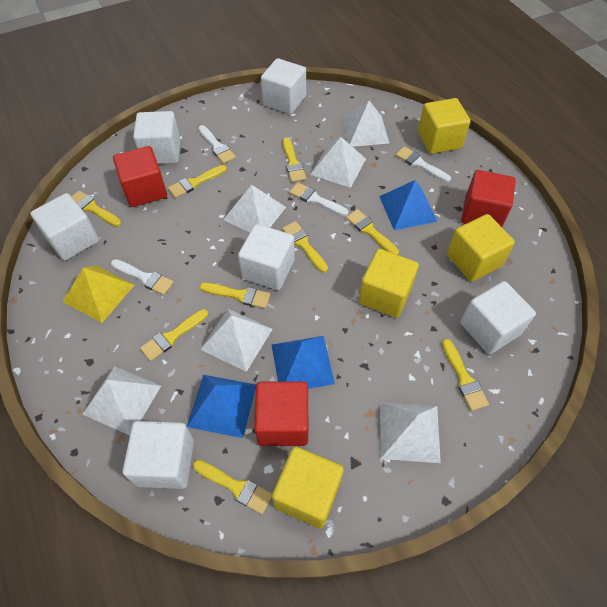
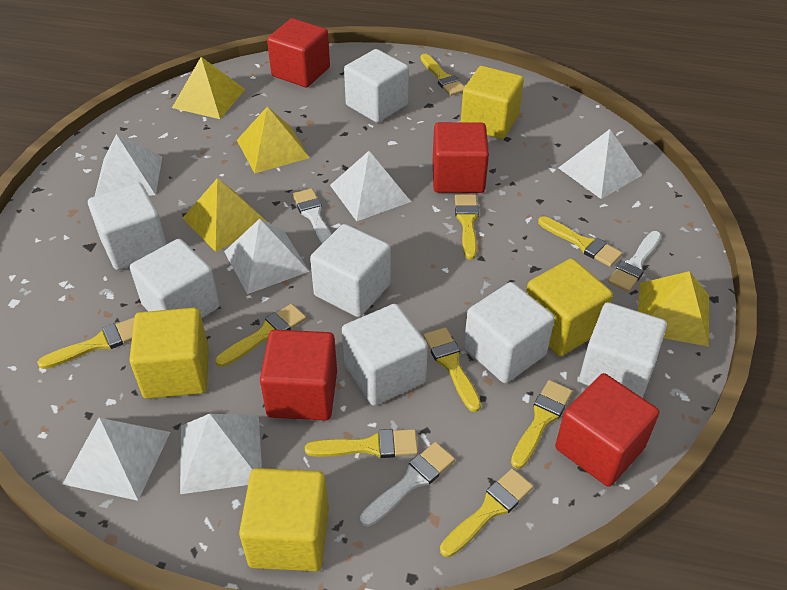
blue pyramid: 3 -> 0
red cube: 3 -> 4
white brush: 4 -> 3
white cube: 6 -> 7
yellow pyramid: 1 -> 4

